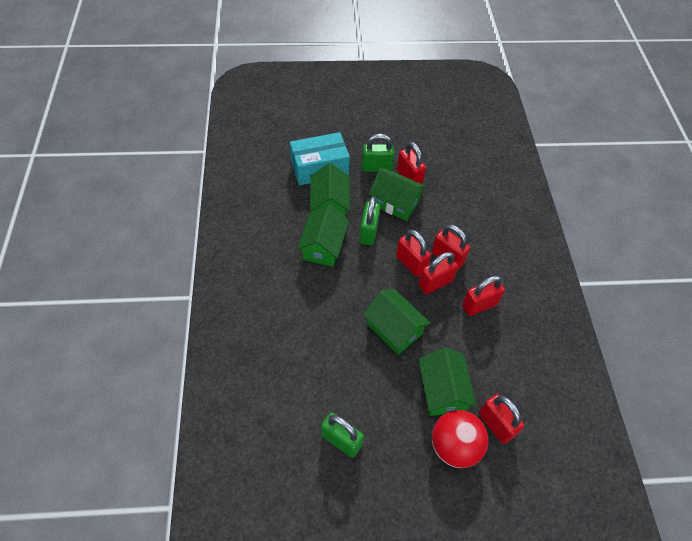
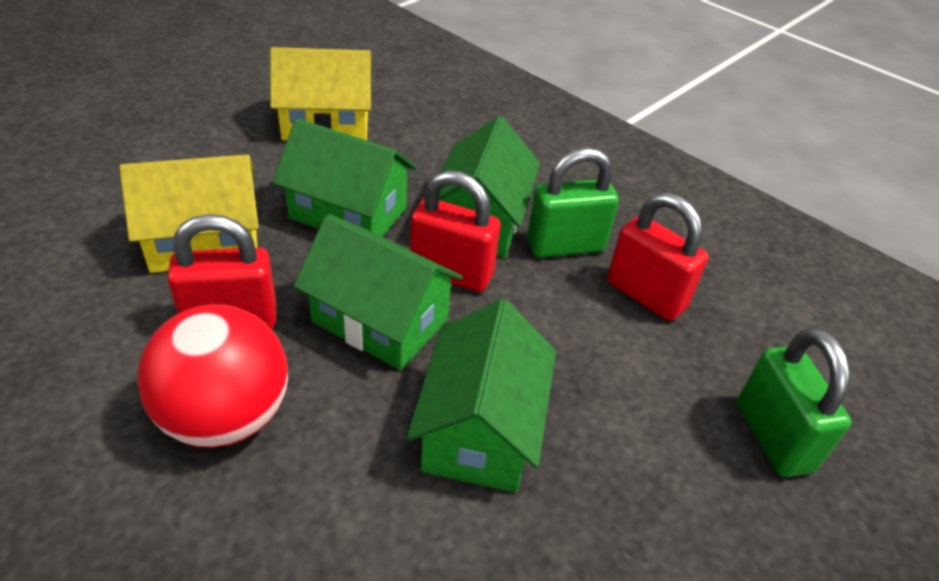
green house: 5 -> 4
green padlock: 3 -> 2
red padlock: 6 -> 3
turquoise box: 1 -> 0
yellow house: 0 -> 2

